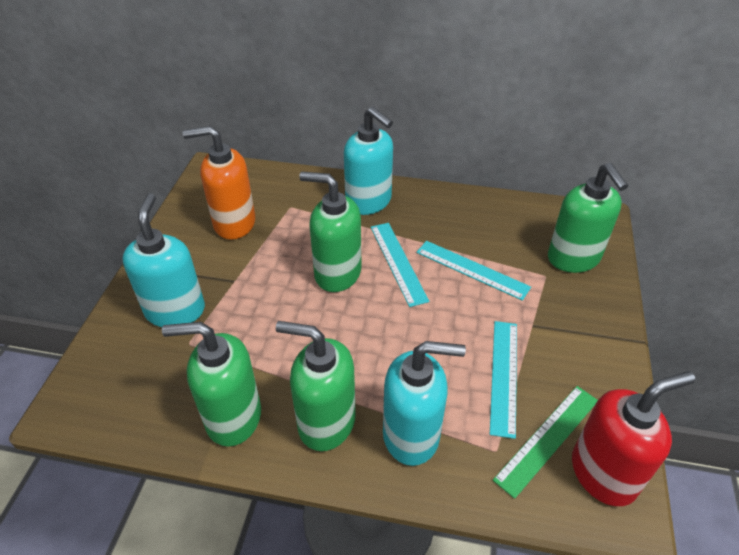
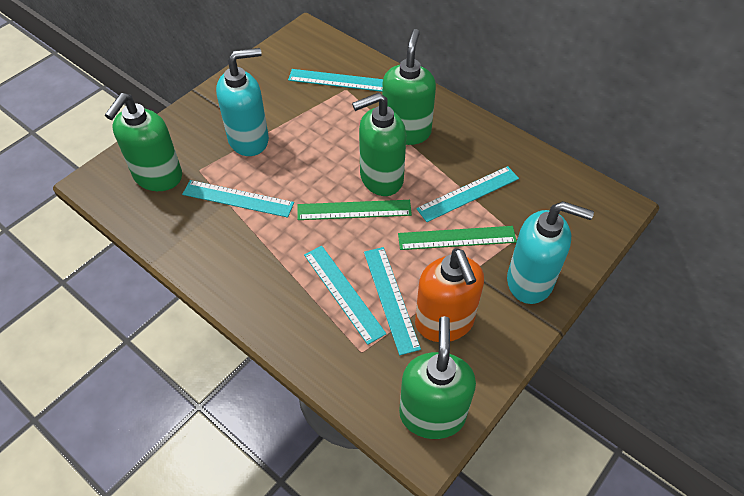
green ruler: 1 -> 2
red soap dispenser: 1 -> 0
turquoise ruler: 3 -> 5
turquoise soap dispenser: 3 -> 2

